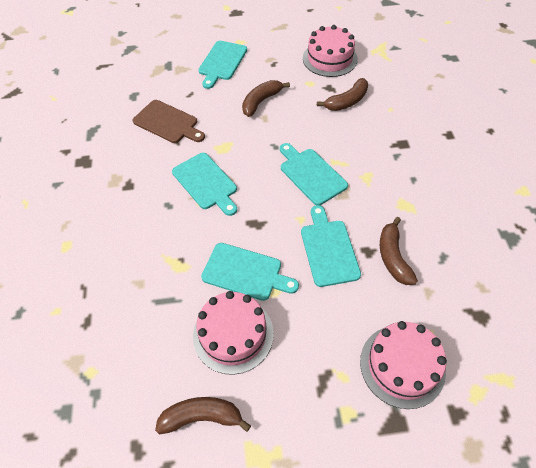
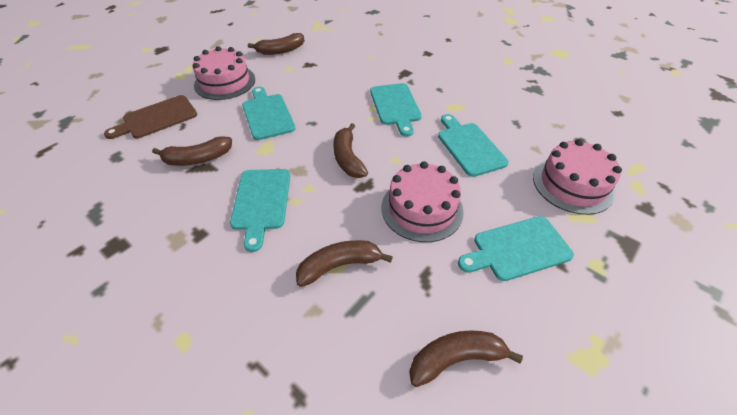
brown banana: 4 -> 5

